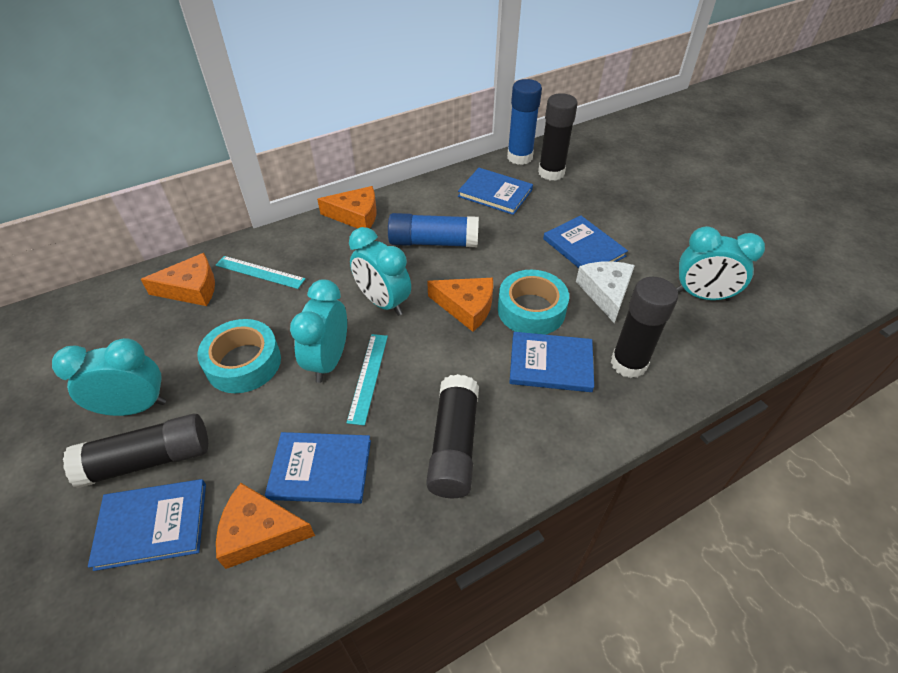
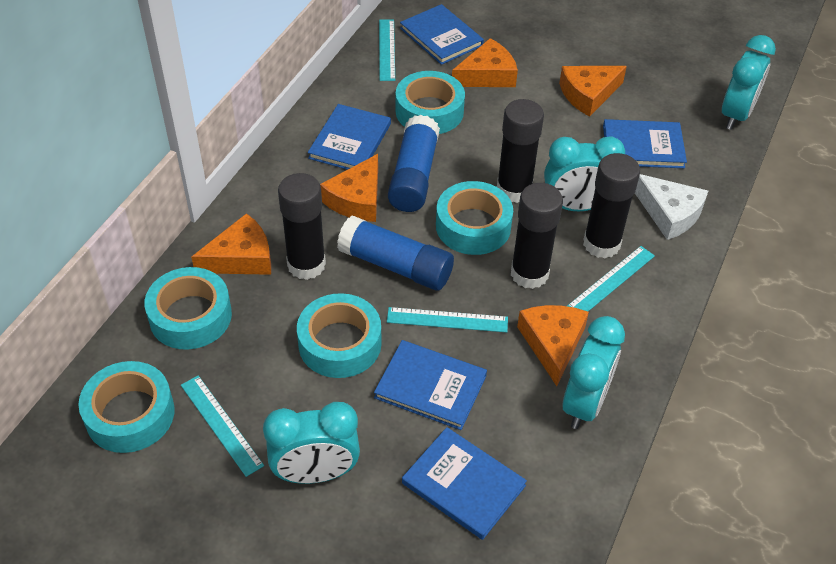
orange cheese: 4 -> 5
turquoise ruler: 2 -> 4
turquoise tape: 2 -> 5

